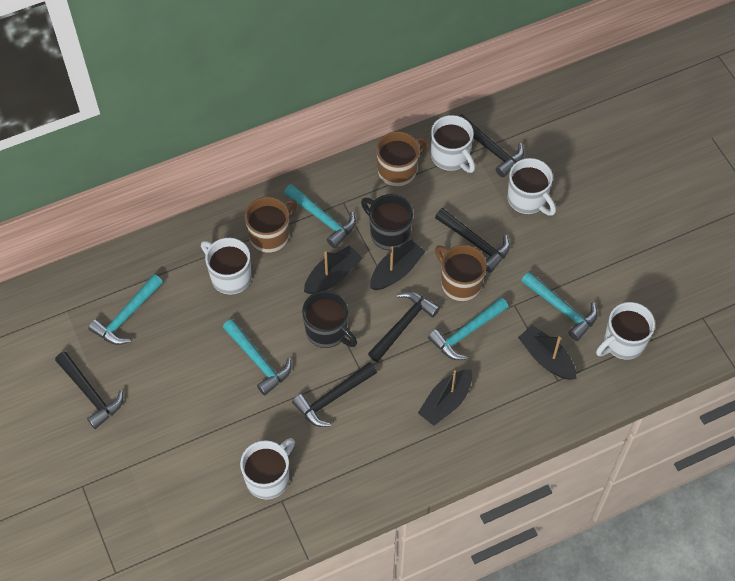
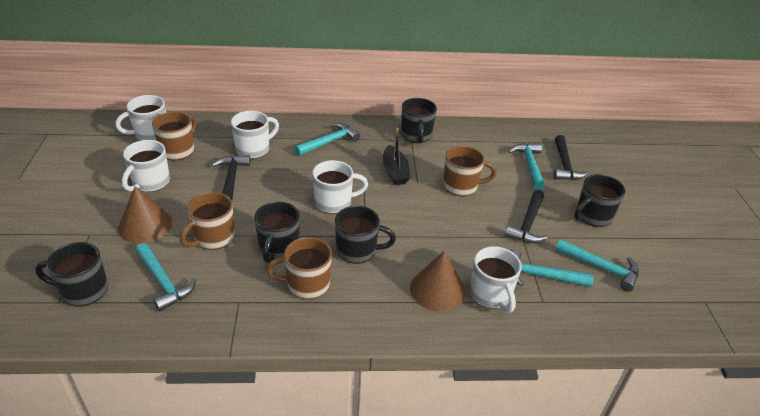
black boat: 4 -> 1
black hammer: 5 -> 3
black mug: 2 -> 5
brown cone: 0 -> 2
brown mug: 3 -> 4

